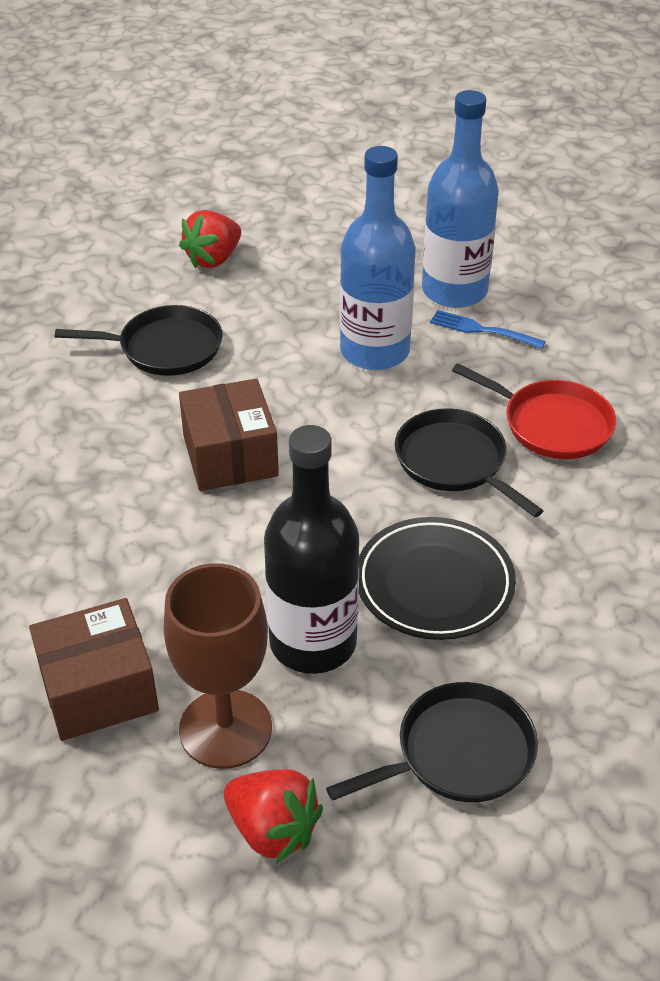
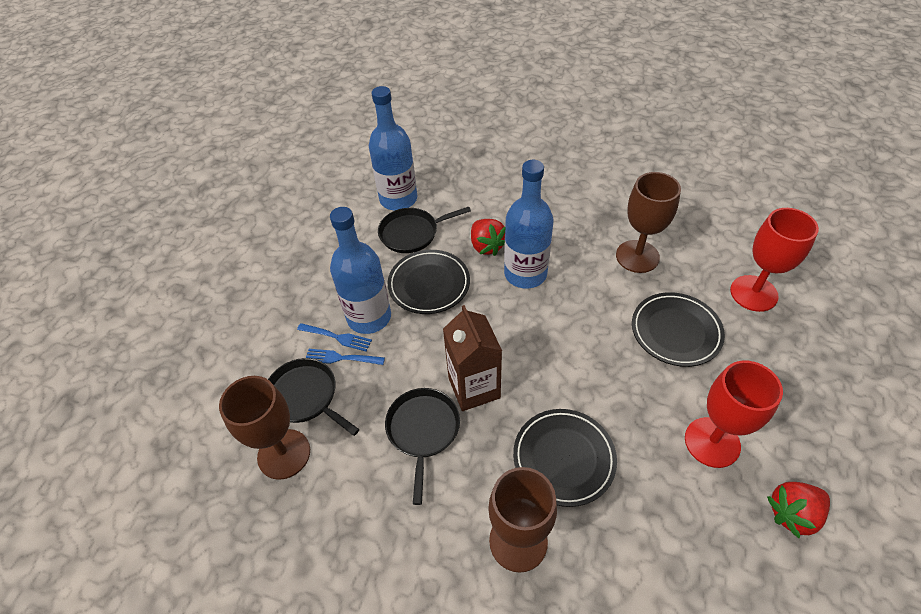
black bottle: 1 -> 0
black plate: 1 -> 3
blue bottle: 2 -> 3
blue fork: 1 -> 2
brown box: 2 -> 0
brown carton: 0 -> 1
brown goblet: 1 -> 3
red goblet: 0 -> 2
red pan: 1 -> 0

